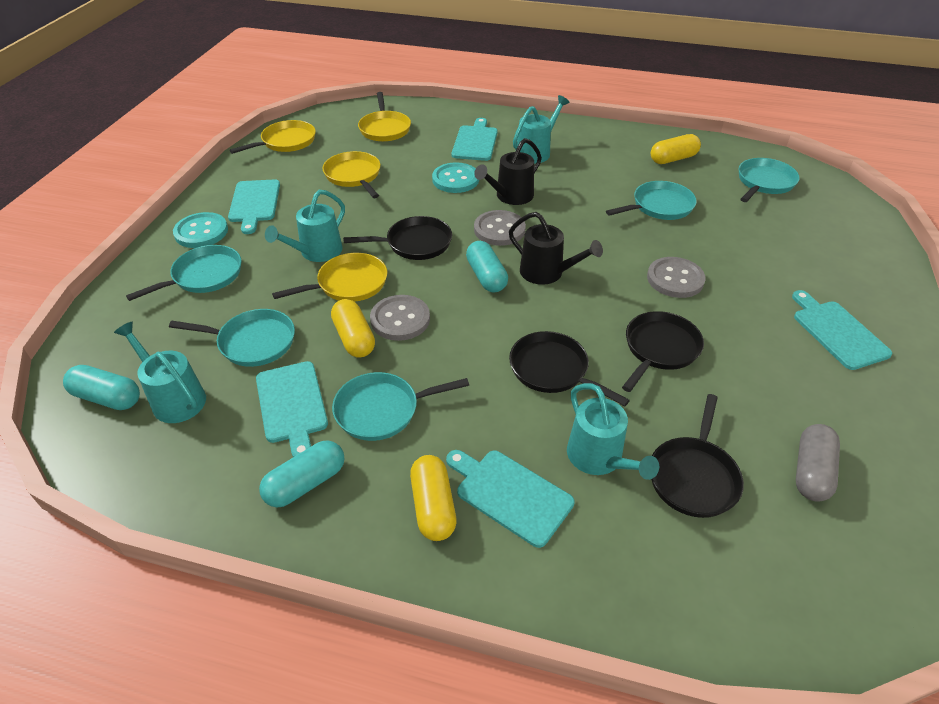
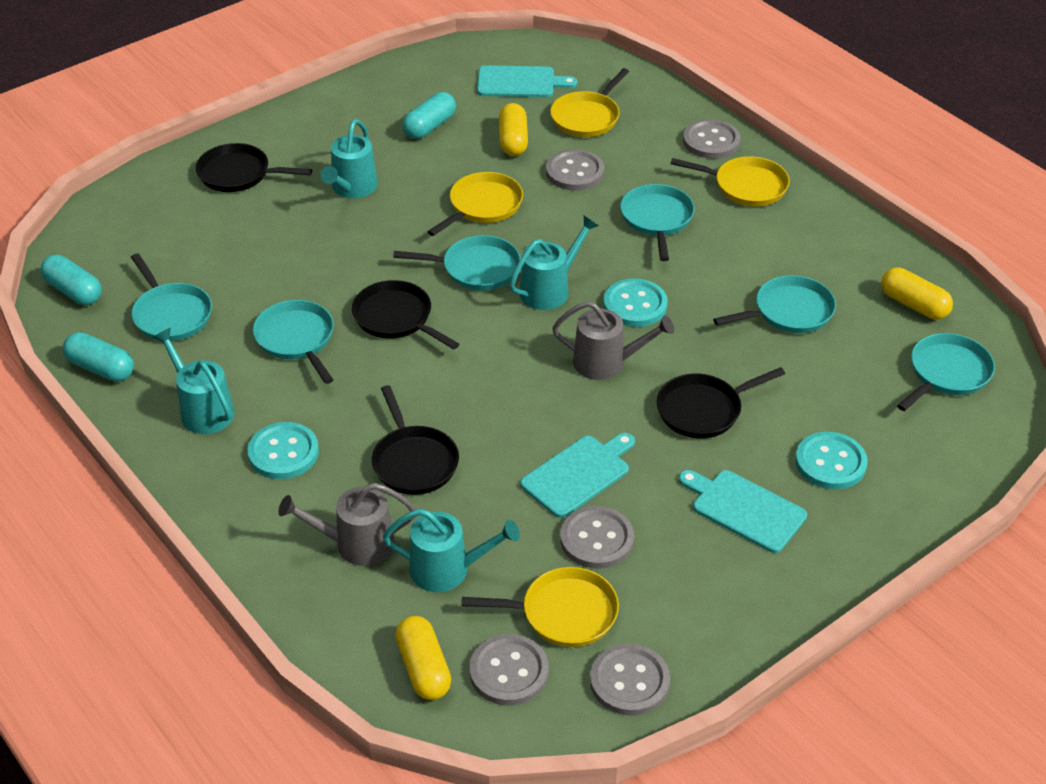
black watering can: 2 -> 0
grey button: 3 -> 5
grey capsule: 1 -> 0
grey watering can: 0 -> 2
turquoise button: 2 -> 3
turquoise cutting board: 5 -> 3
turquoise pan: 5 -> 6

